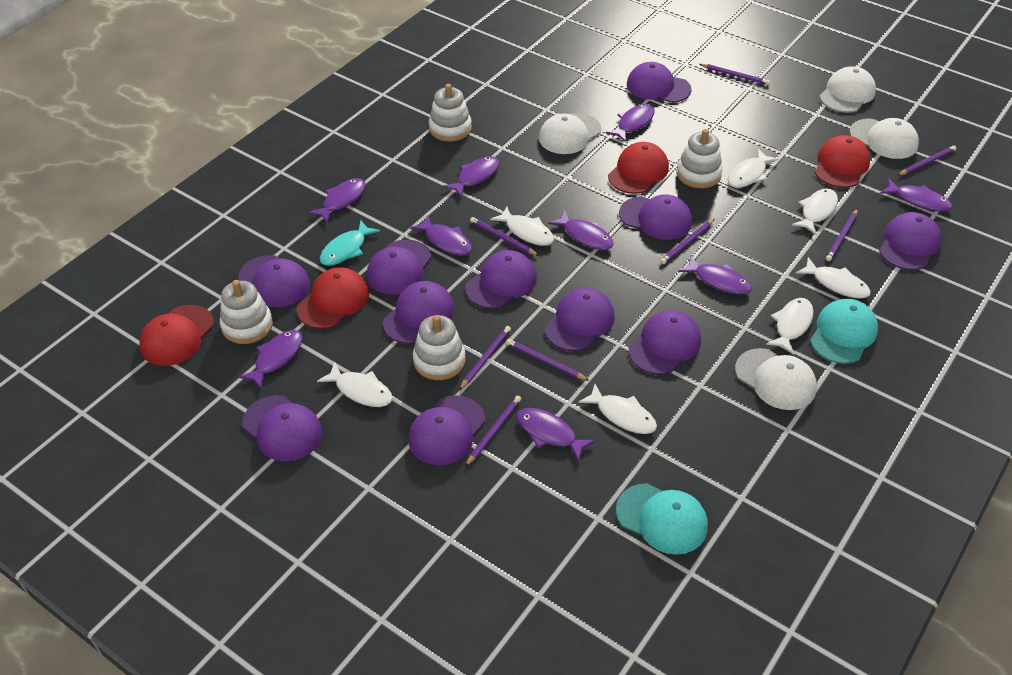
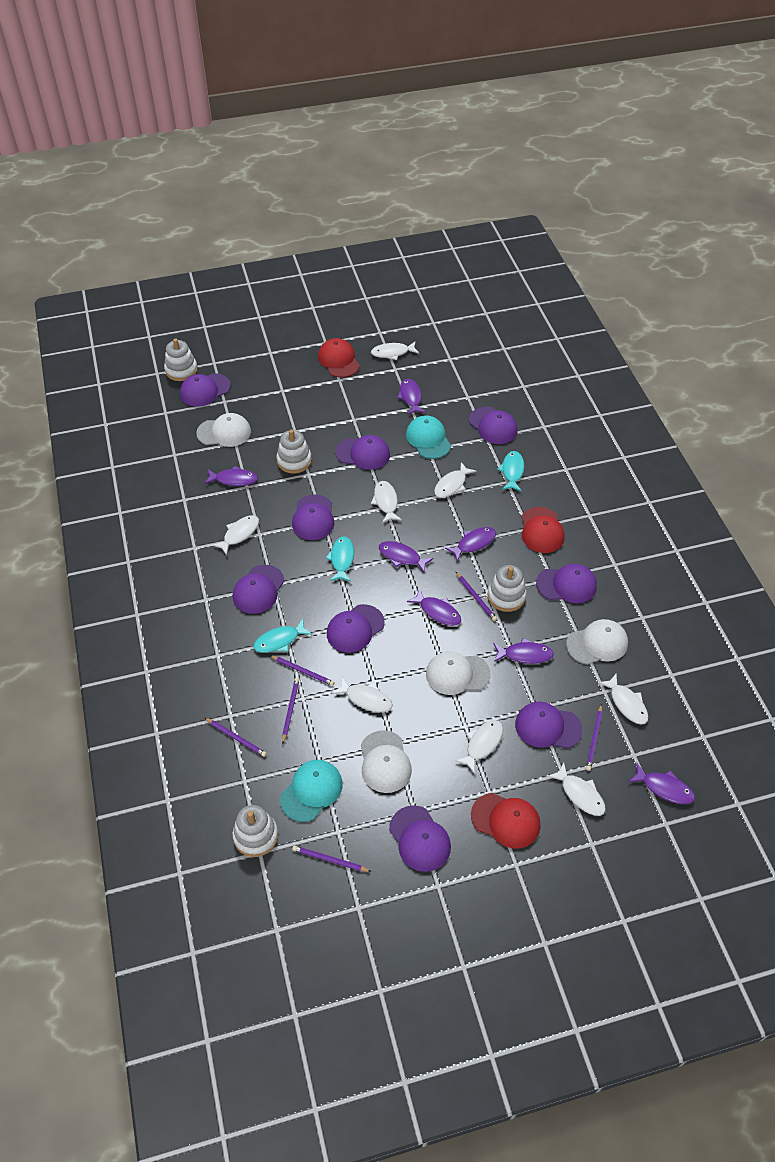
purple cap: 11 -> 9
purple fish: 9 -> 7
purple pencil: 8 -> 6
red cap: 4 -> 3
turquoise fish: 1 -> 3
white fish: 7 -> 8

